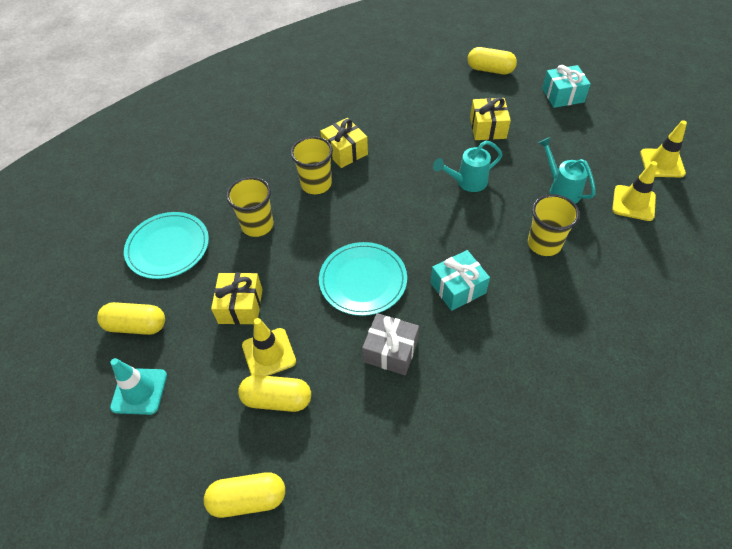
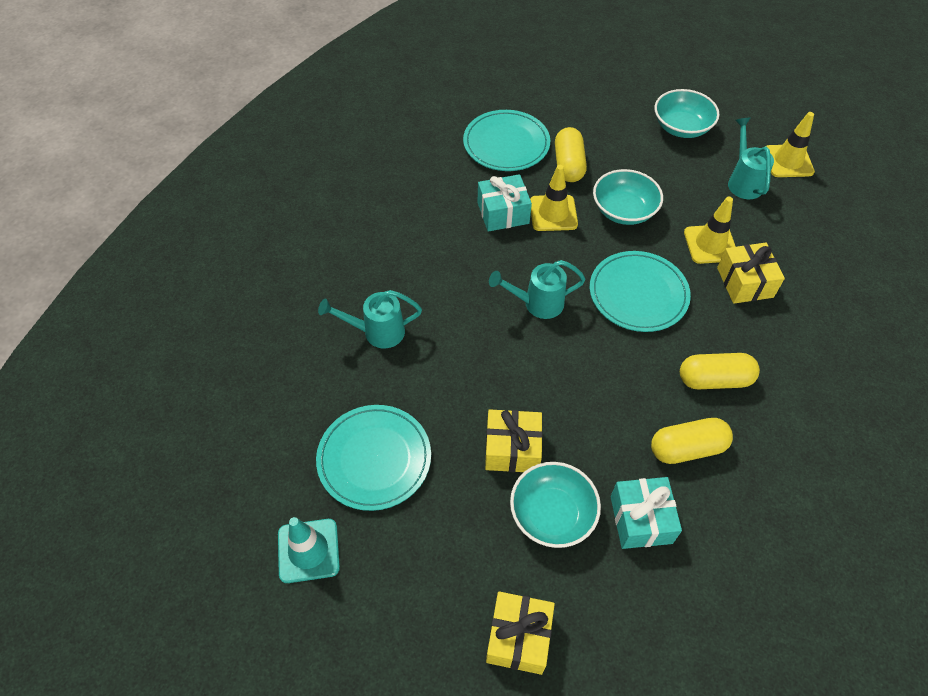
grey gift: 1 -> 0
turquoise bowl: 0 -> 3
turquoise plate: 2 -> 3
turquoise watering can: 2 -> 3
yellow capsule: 4 -> 3
yellow cup: 3 -> 0

